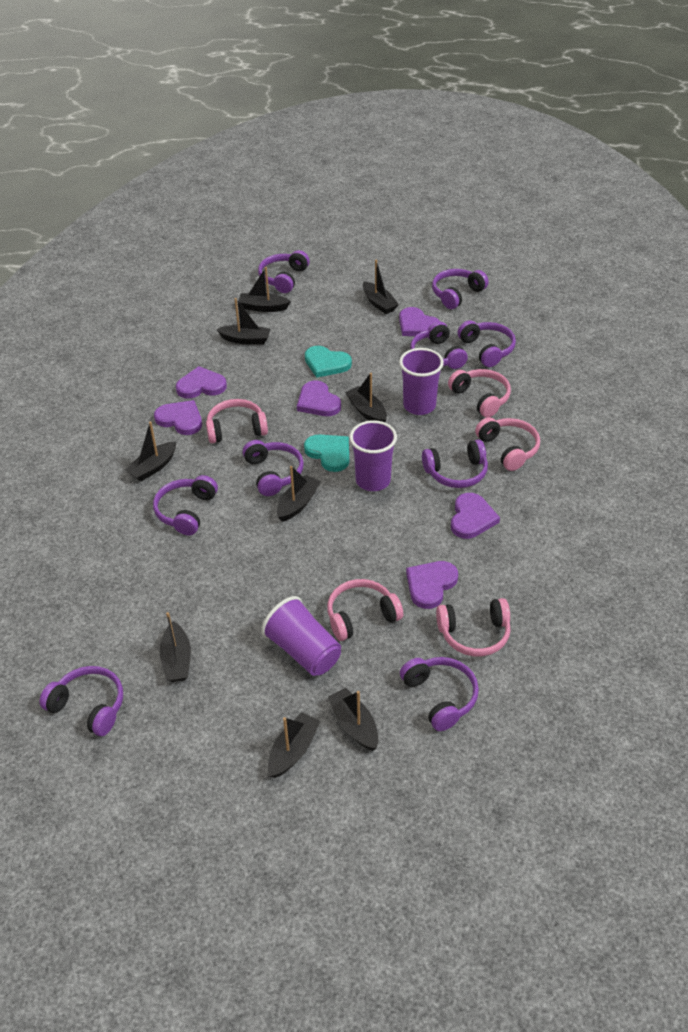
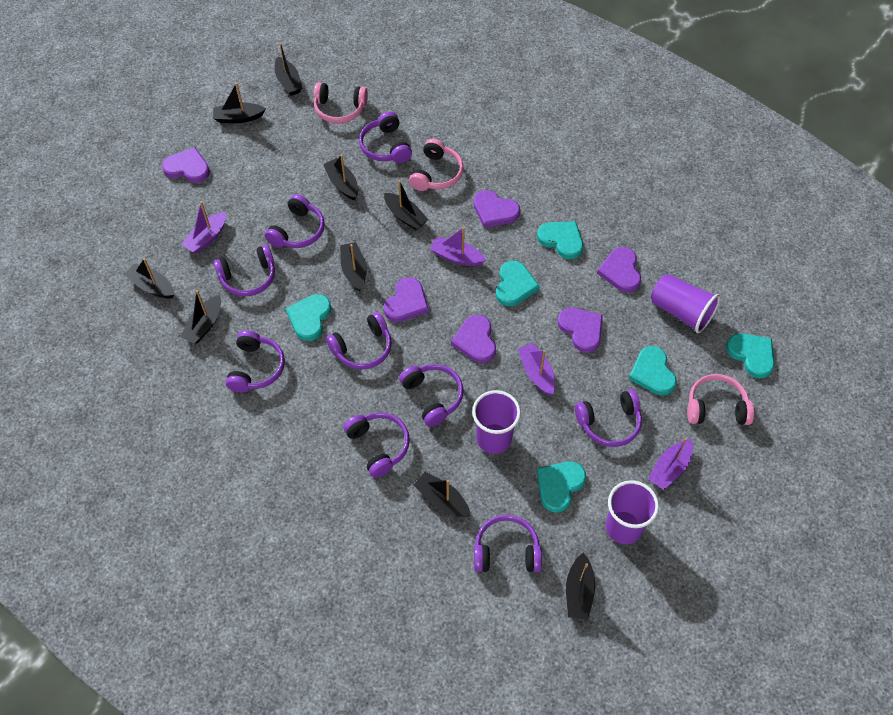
pink headphones: 5 -> 3
purple boat: 0 -> 4
turquoise heart: 2 -> 6

